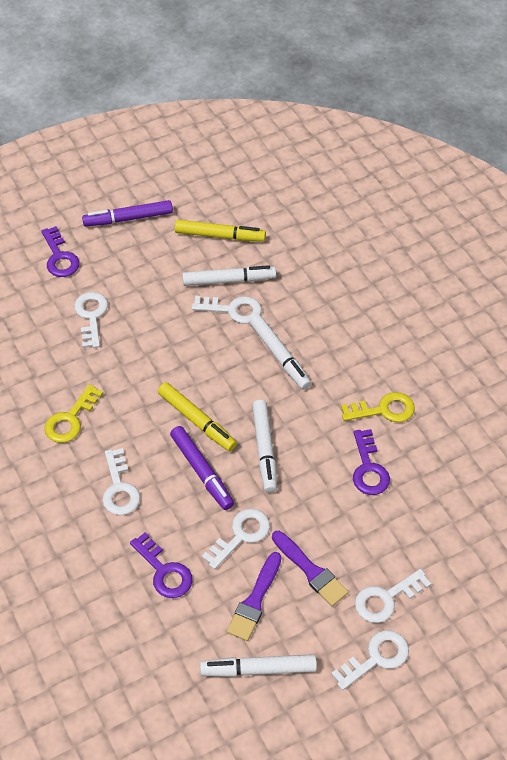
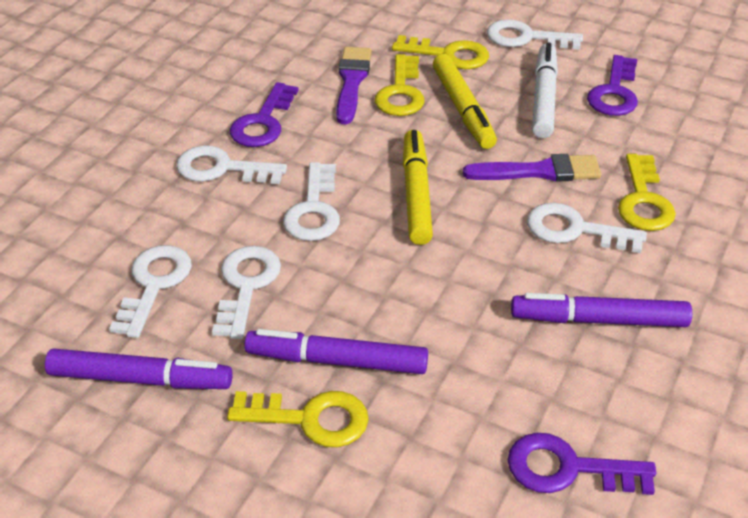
purple marker: 2 -> 3
white marker: 4 -> 1
yellow key: 2 -> 4

